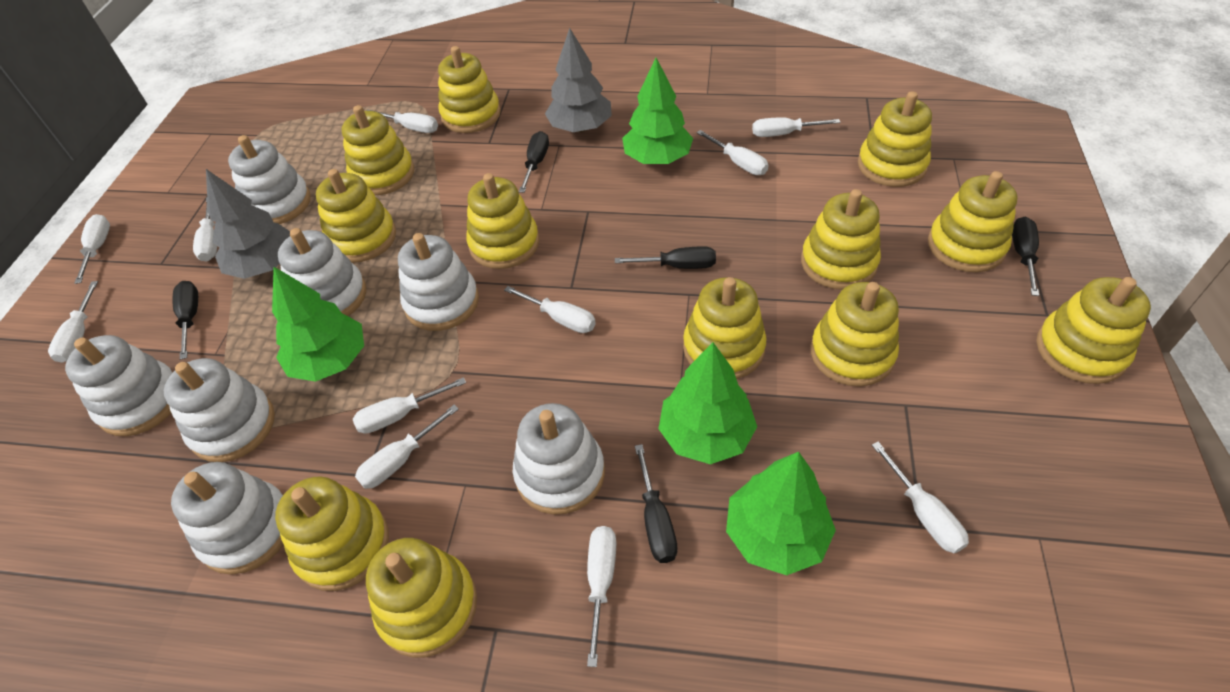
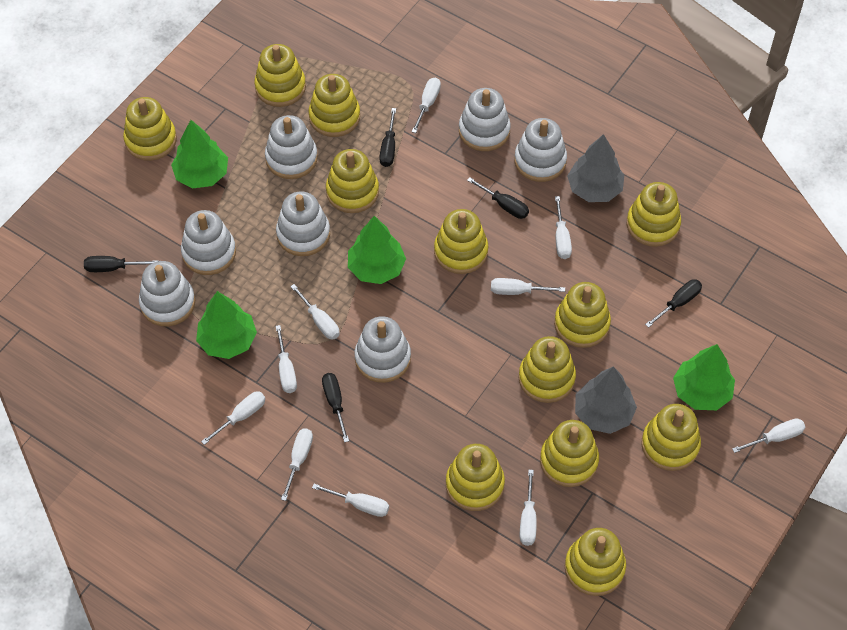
white screwdriver: 11 -> 10

